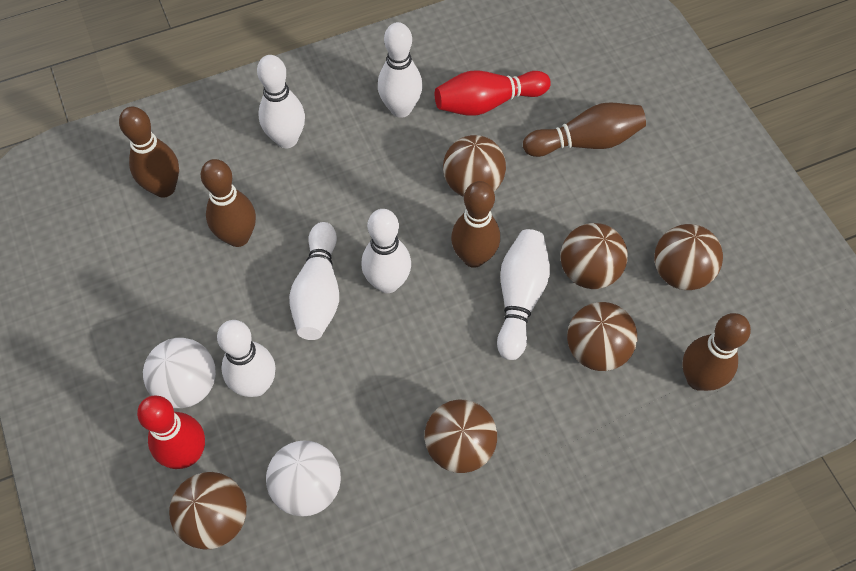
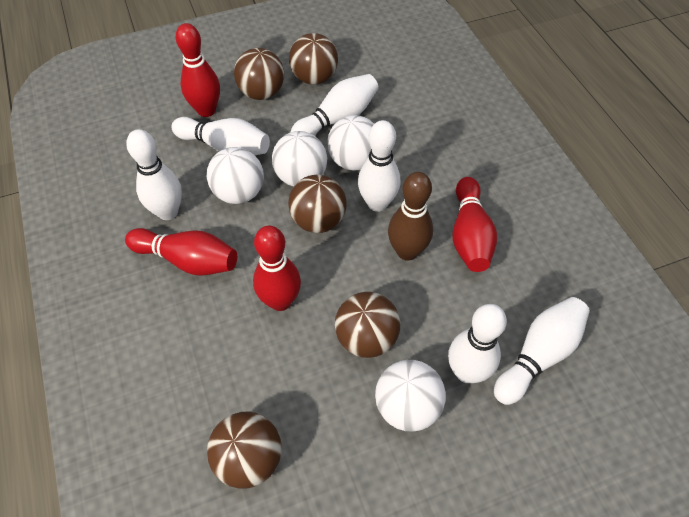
brown ball: 6 -> 5
brown bowling pin: 5 -> 1
red bowling pin: 2 -> 4
white ball: 2 -> 4

